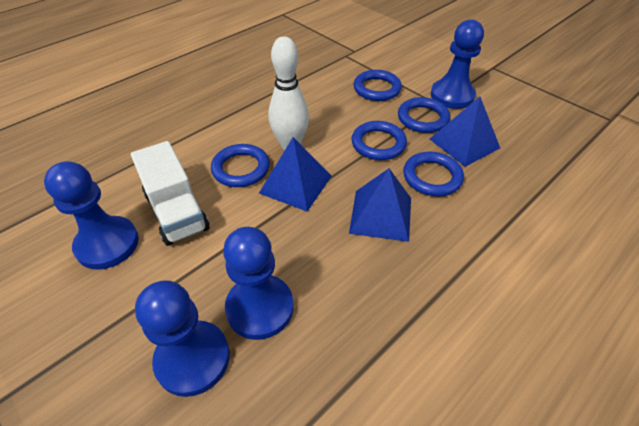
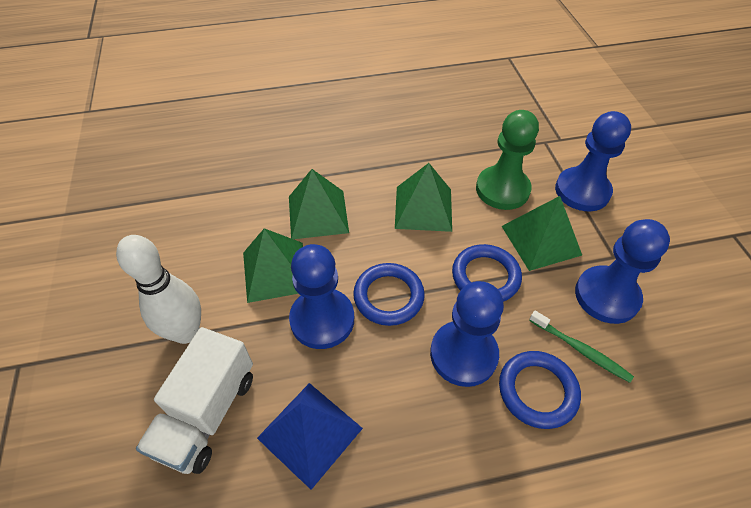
blue pyramid: 3 -> 1
blue ring: 5 -> 3
green pawn: 0 -> 1
green pyramid: 0 -> 4
green toothbrush: 0 -> 1

